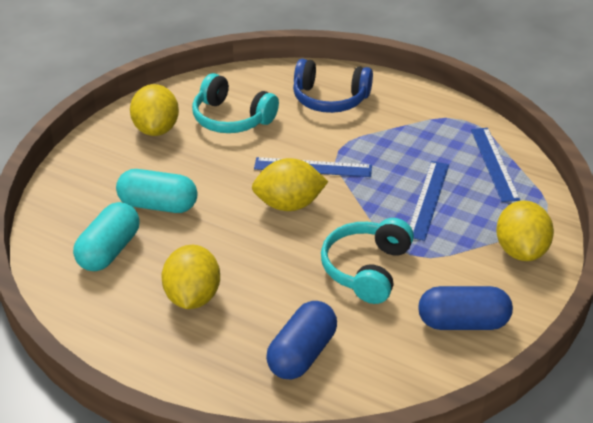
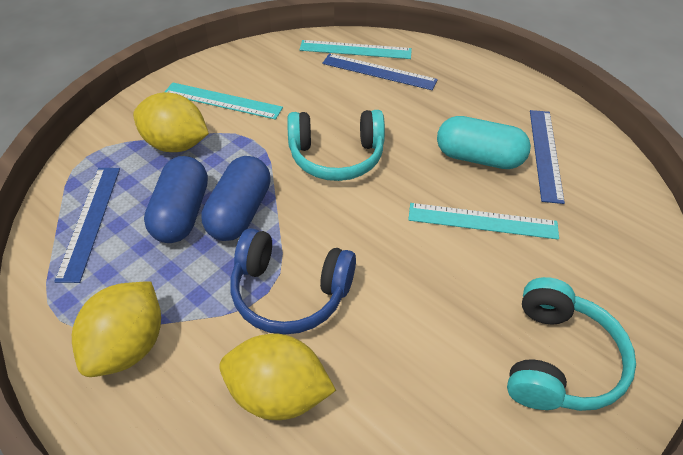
turquoise capsule: 2 -> 1
turquoise ruler: 0 -> 3
yellow lemon: 4 -> 3

